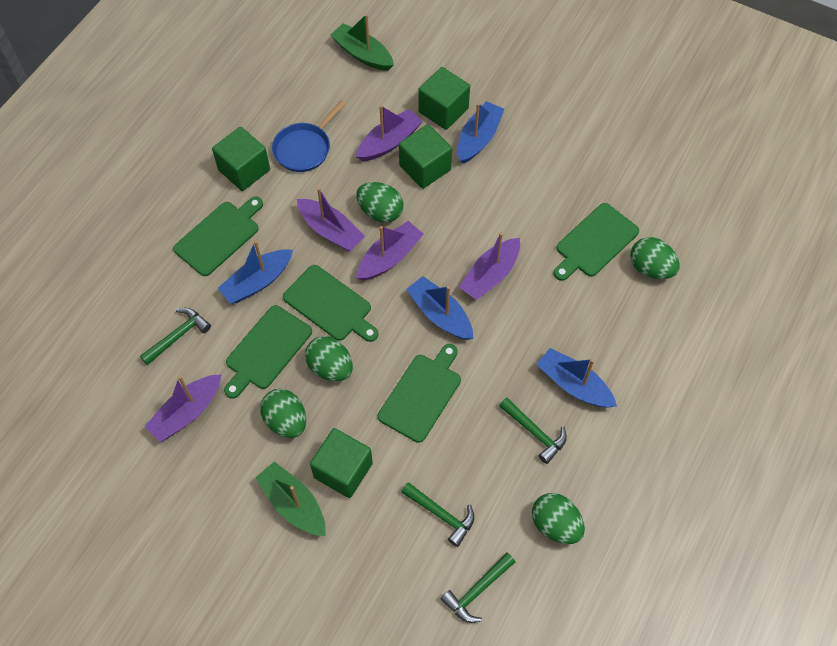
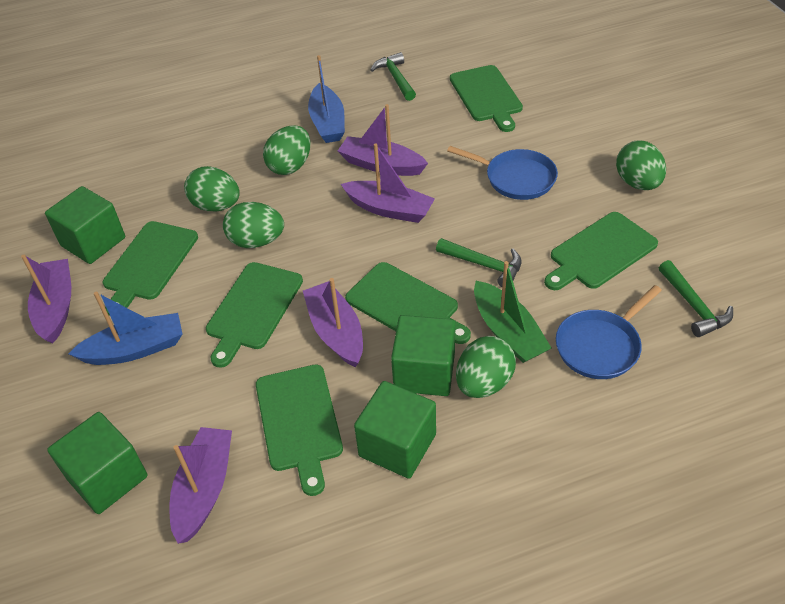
blue boat: 4 -> 2
blue pan: 1 -> 2
green boat: 2 -> 1
green cutting board: 5 -> 6
green hammer: 4 -> 3

